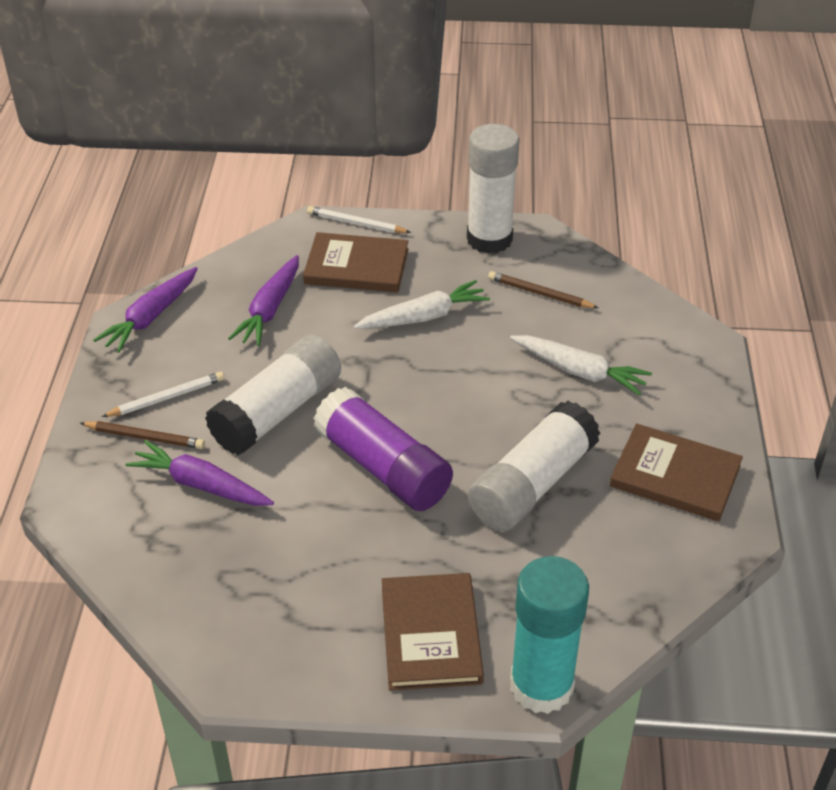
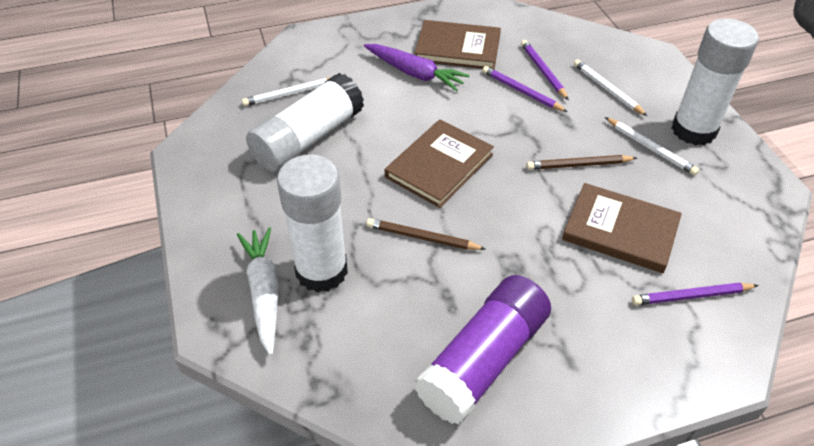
purple carrot: 3 -> 1
purple pencil: 0 -> 3
turquoise glue stick: 1 -> 0
white carrot: 2 -> 1
white pencil: 2 -> 3

